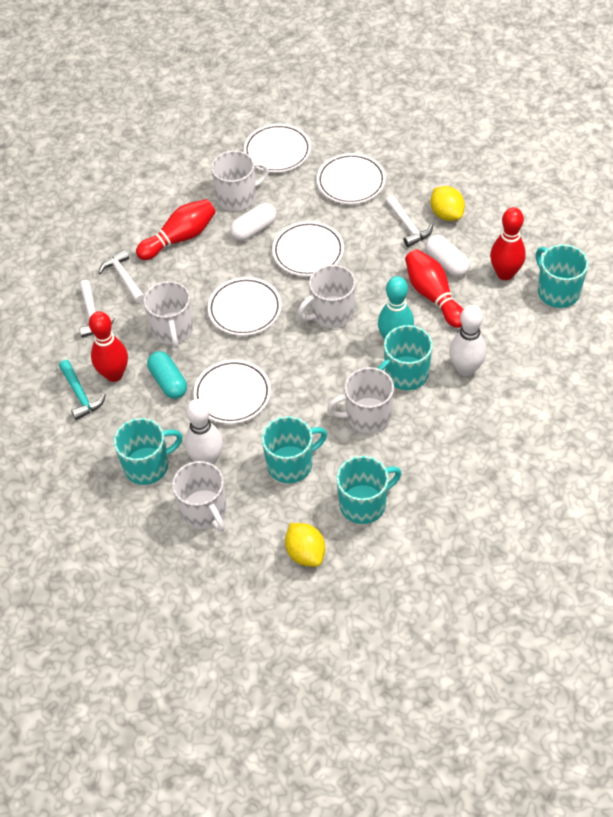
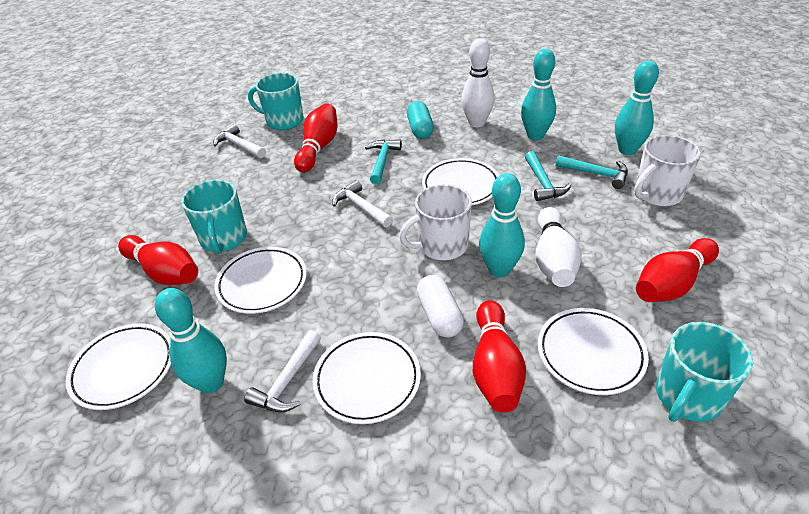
turquoise bowling pin: 1 -> 4
turquoise hammer: 1 -> 3
turquoise mug: 5 -> 3
white capsule: 2 -> 1
white mug: 5 -> 2
yellow lemon: 2 -> 0

